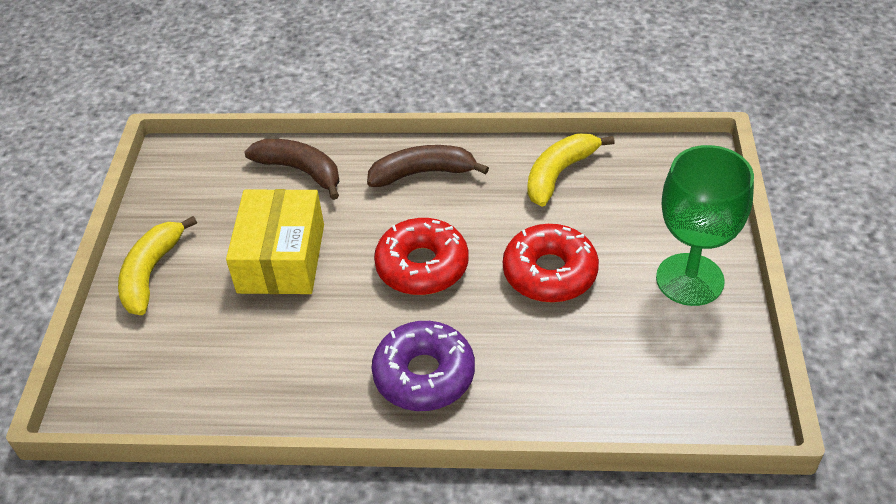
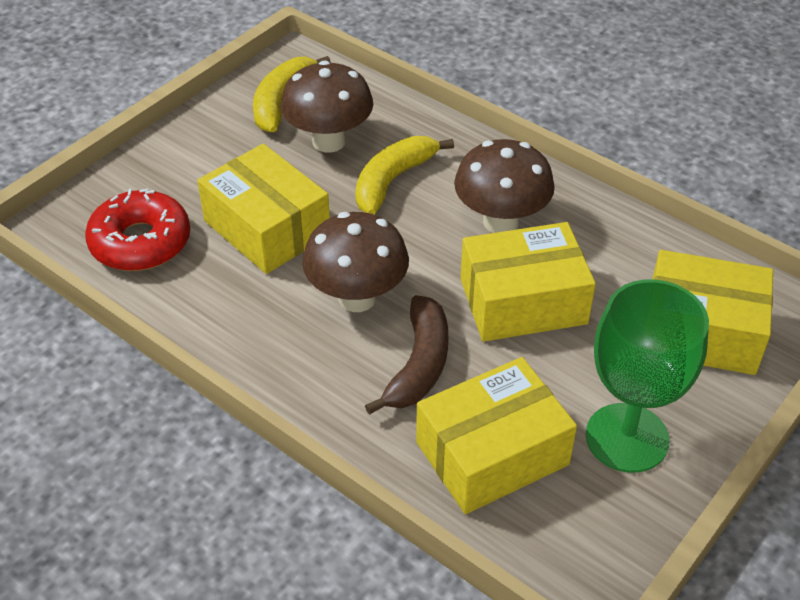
brown banana: 2 -> 1
brown mushroom: 0 -> 3
purple donut: 1 -> 0
red donut: 2 -> 1
yellow box: 1 -> 4

